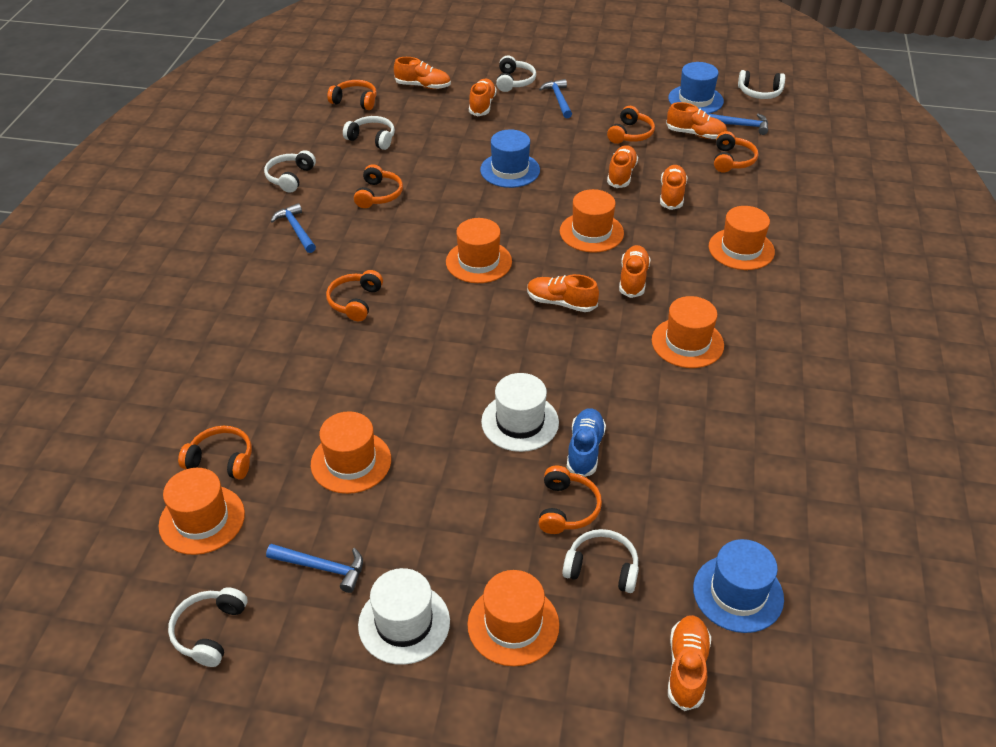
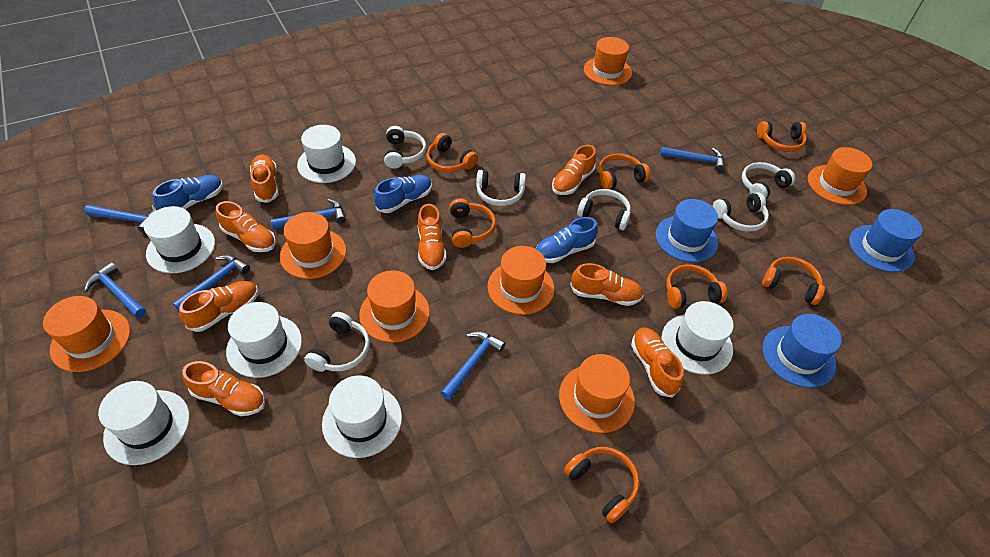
blue hammer: 4 -> 6
blue shoe: 1 -> 3
white hat: 2 -> 6

